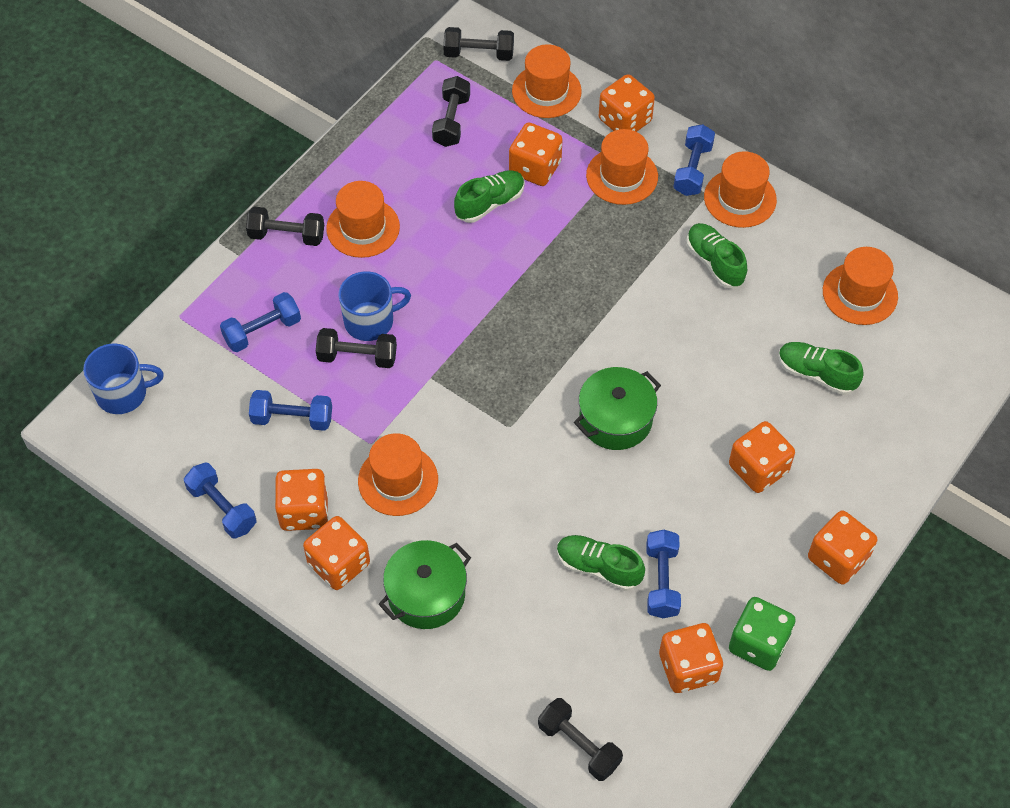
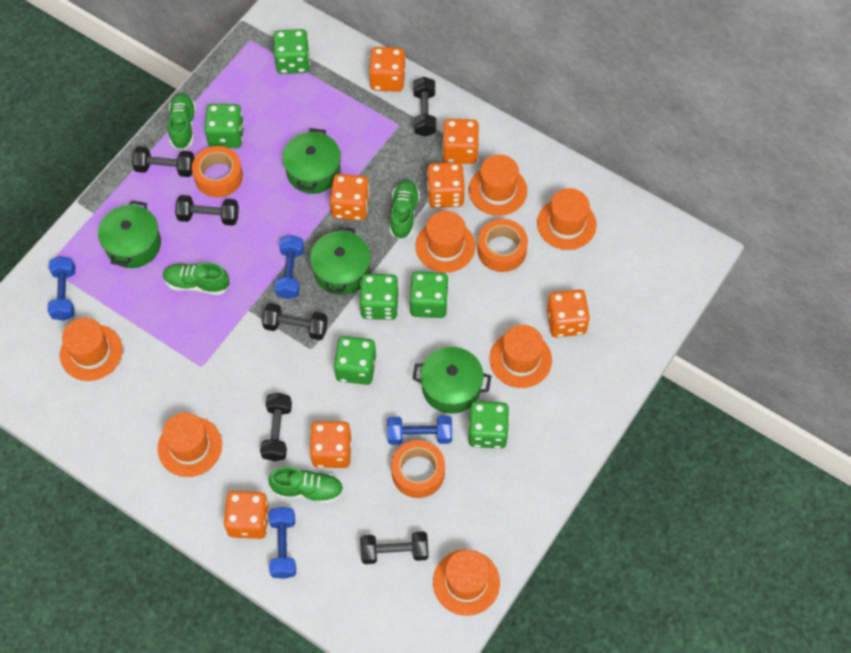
black dumbbell: 5 -> 6
blue dumbbell: 5 -> 4
blue mug: 2 -> 0
green dice: 1 -> 6
green pot: 2 -> 4
orange hat: 6 -> 7
orange tape: 0 -> 3

